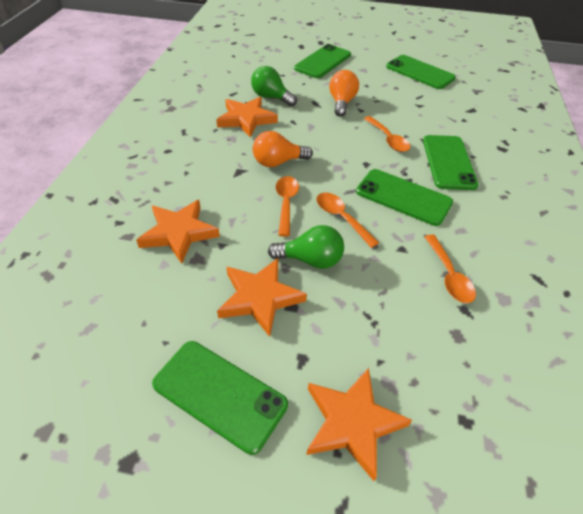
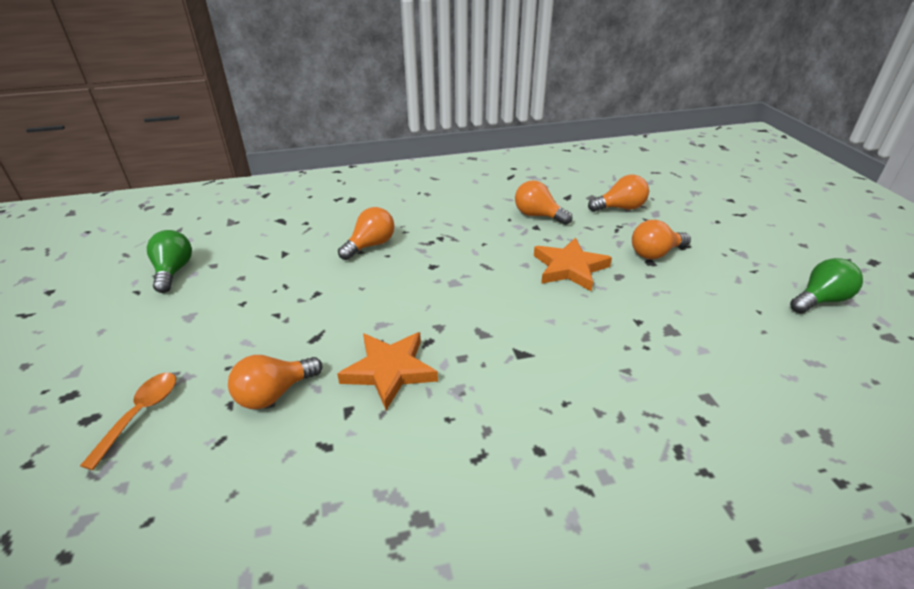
green phone: 5 -> 0
orange light bulb: 2 -> 5
orange spoon: 4 -> 1
orange star: 4 -> 2

